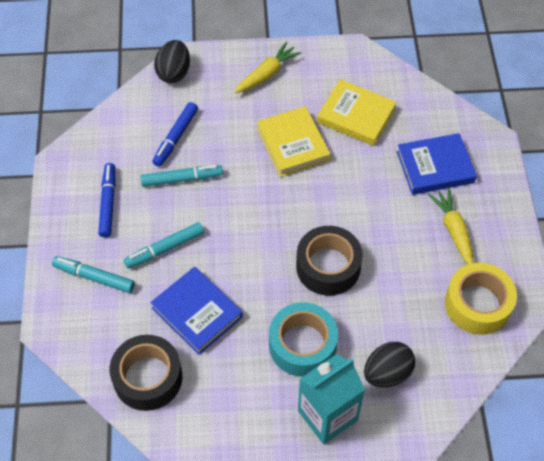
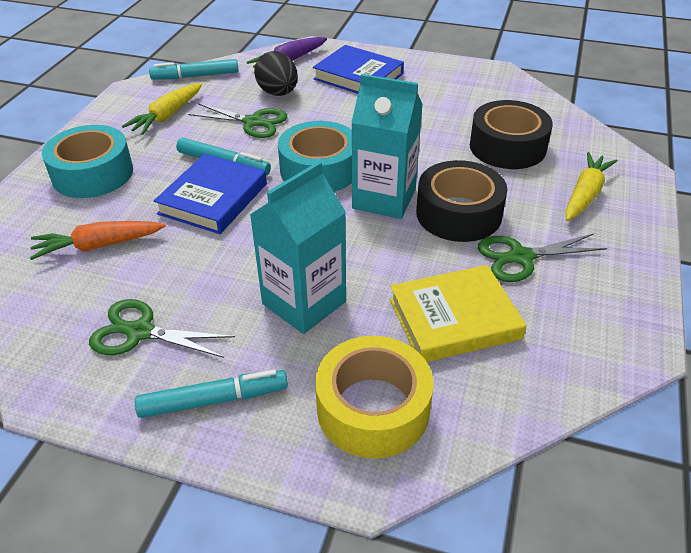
black egg: 2 -> 1
blue marker: 2 -> 0
green scissors: 0 -> 3
orange carrot: 0 -> 1
purple carrot: 0 -> 1
turquoise carton: 1 -> 2
turquoise tape: 1 -> 2
yellow book: 2 -> 1

